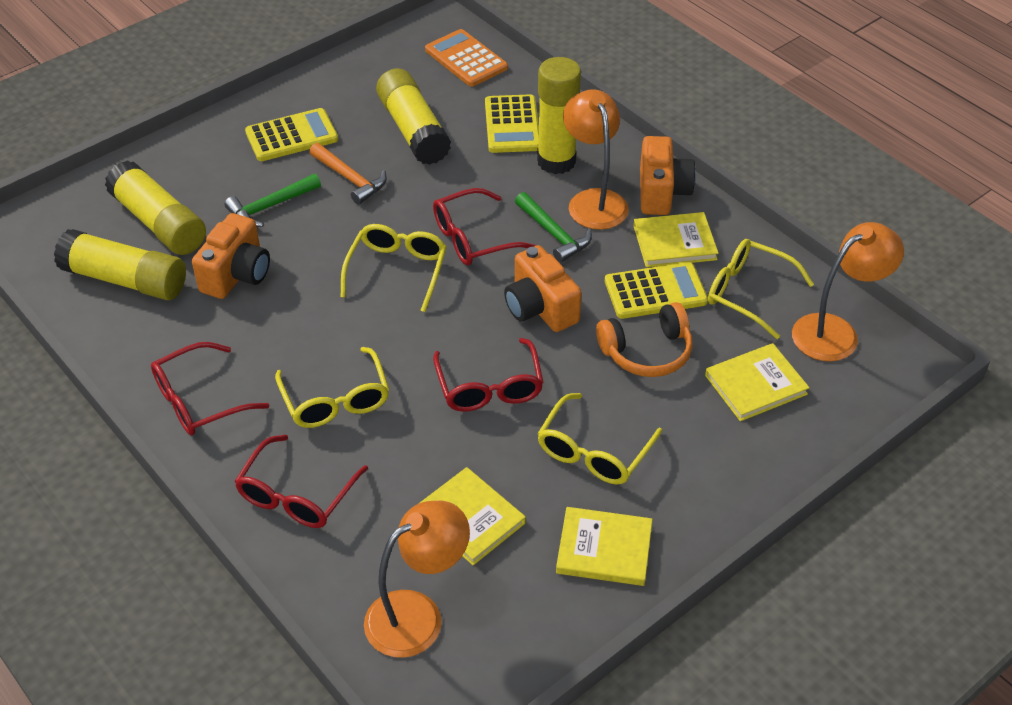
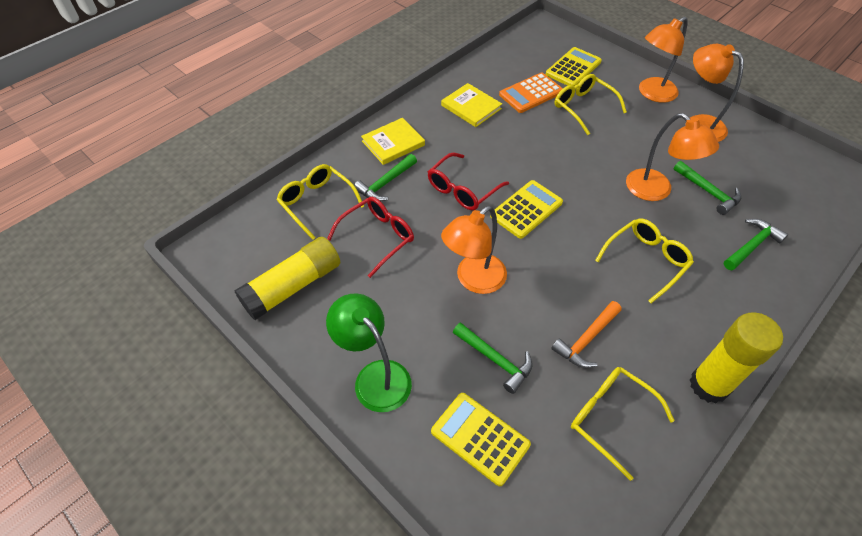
green hammer: 2 -> 4
green lamp: 0 -> 1
orange camera: 3 -> 0
orange headphones: 1 -> 0
orange lamp: 3 -> 4
red glasses: 4 -> 2
yellow book: 4 -> 2
yellow glue stick: 4 -> 2

